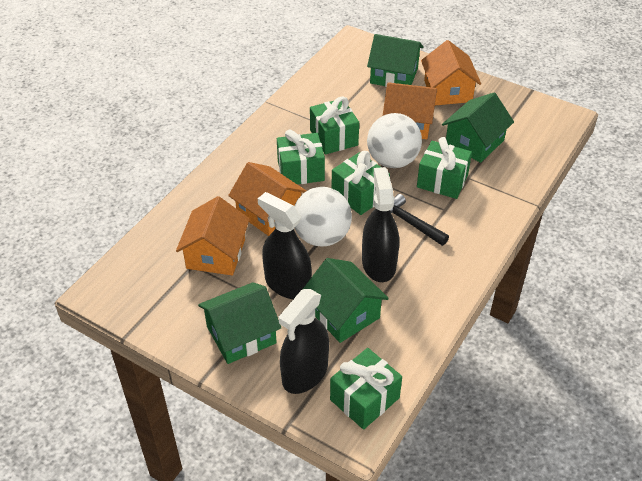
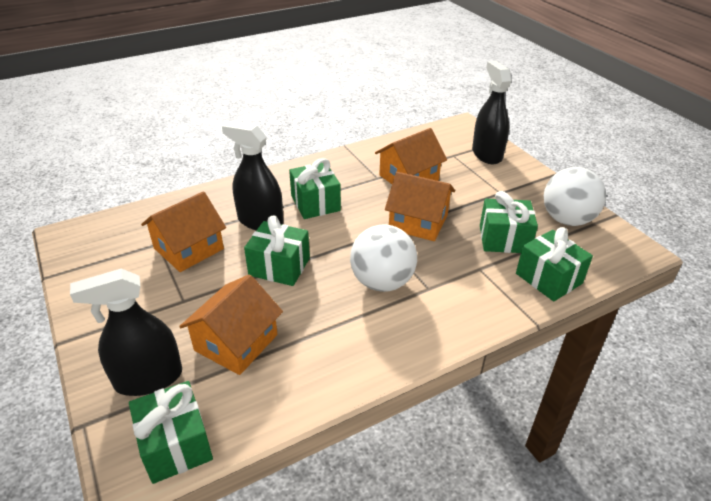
black hammer: 1 -> 0
green house: 4 -> 0

